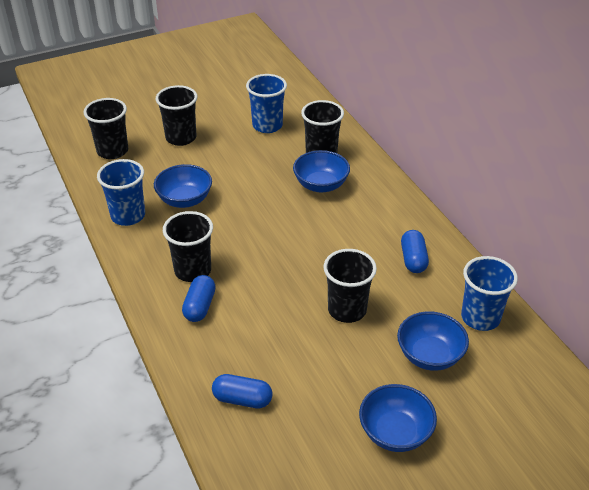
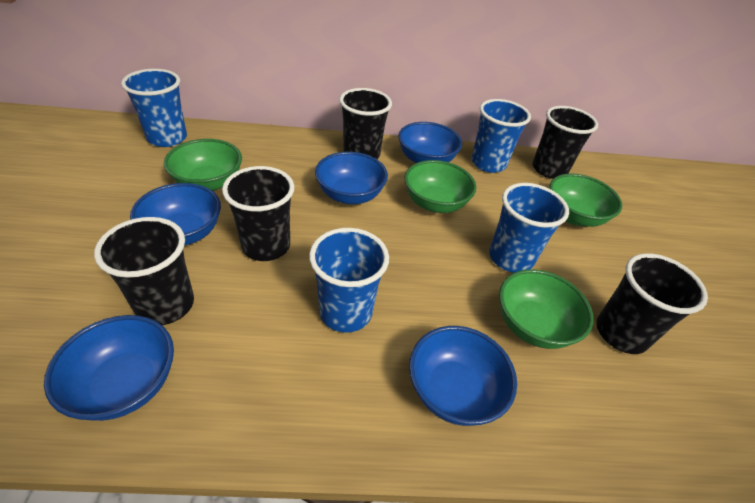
blue bowl: 4 -> 5
blue capsule: 3 -> 0
blue cup: 3 -> 4
green bowl: 0 -> 4

